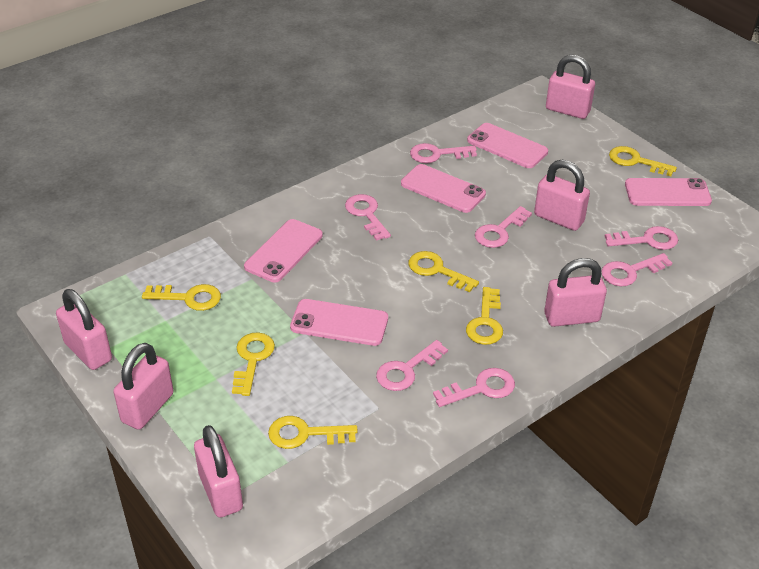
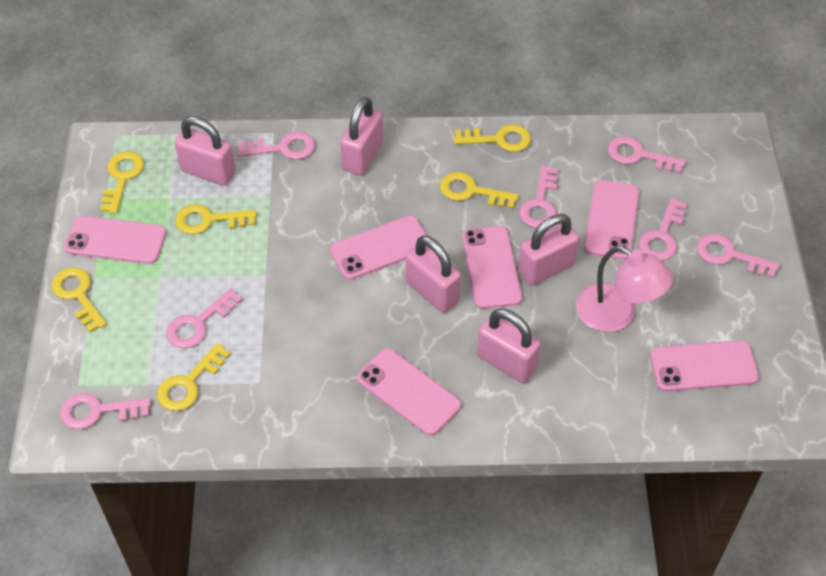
pink lamp: 0 -> 1
pink padlock: 6 -> 5
pink phone: 5 -> 6

